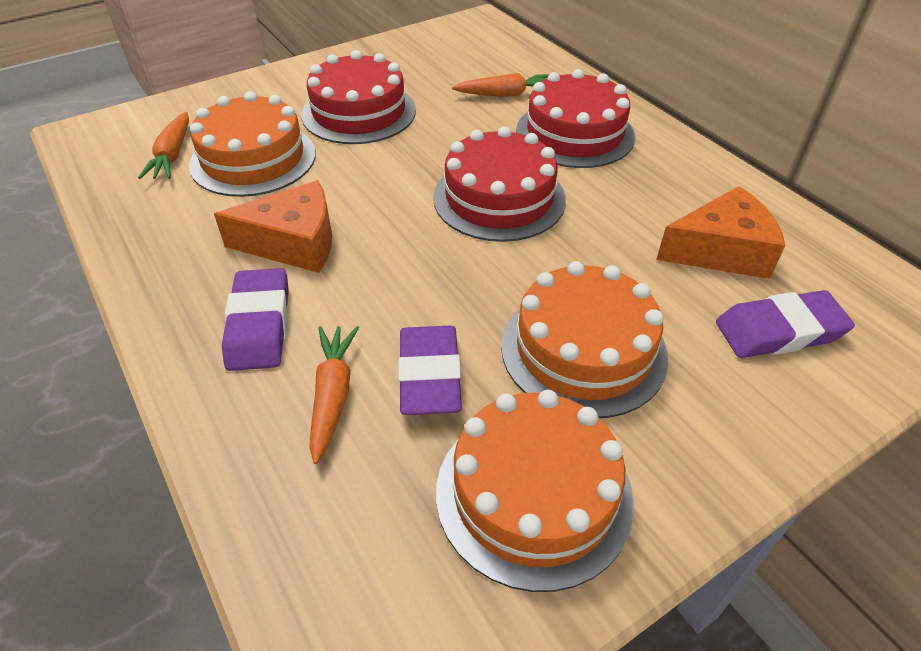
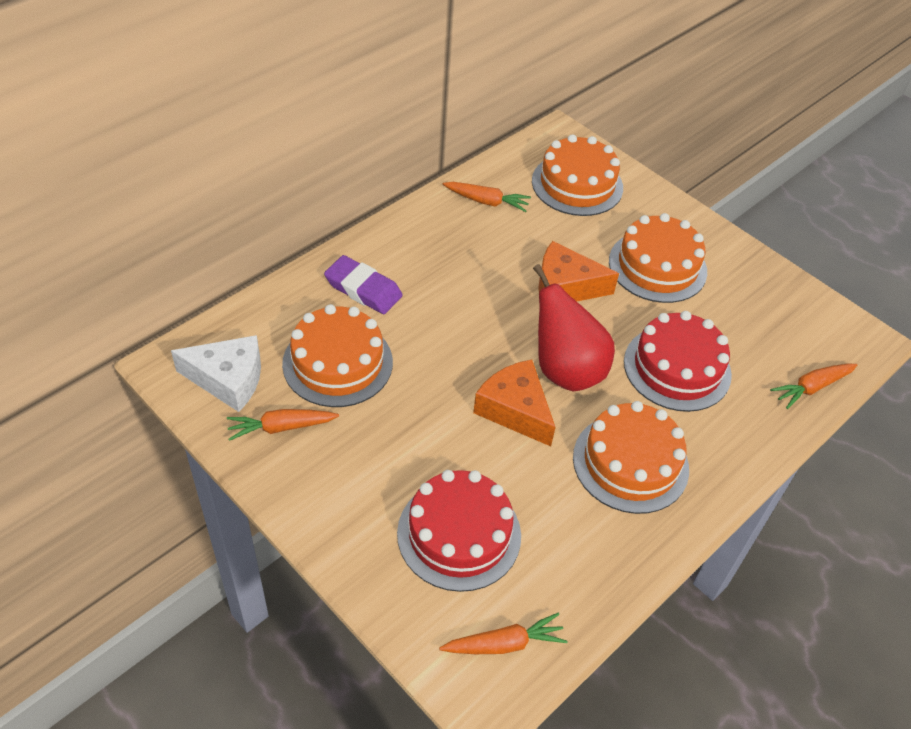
orange cake: 3 -> 4
orange carrot: 3 -> 4
purple eraser: 3 -> 1
red cake: 3 -> 2
red pear: 0 -> 1
white cheese: 0 -> 1

